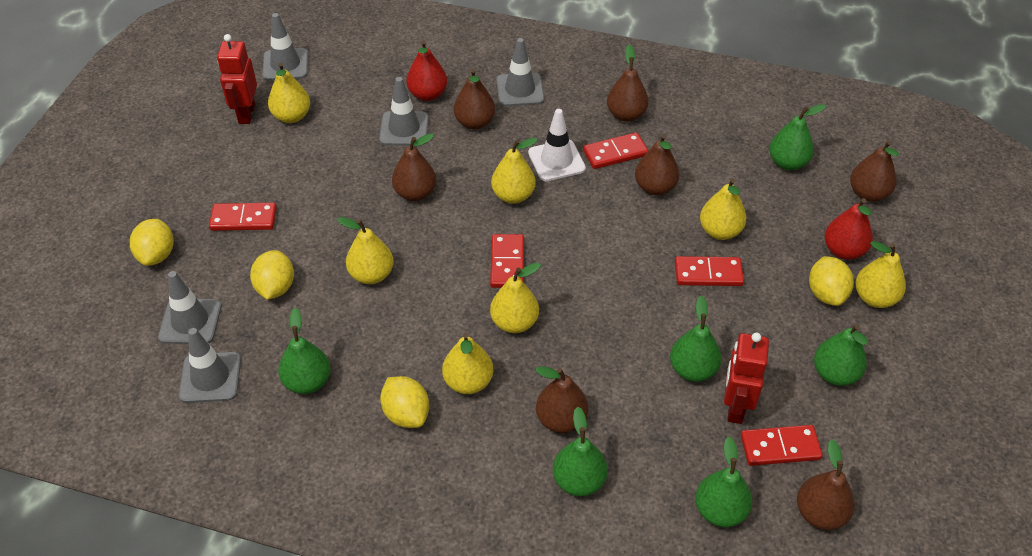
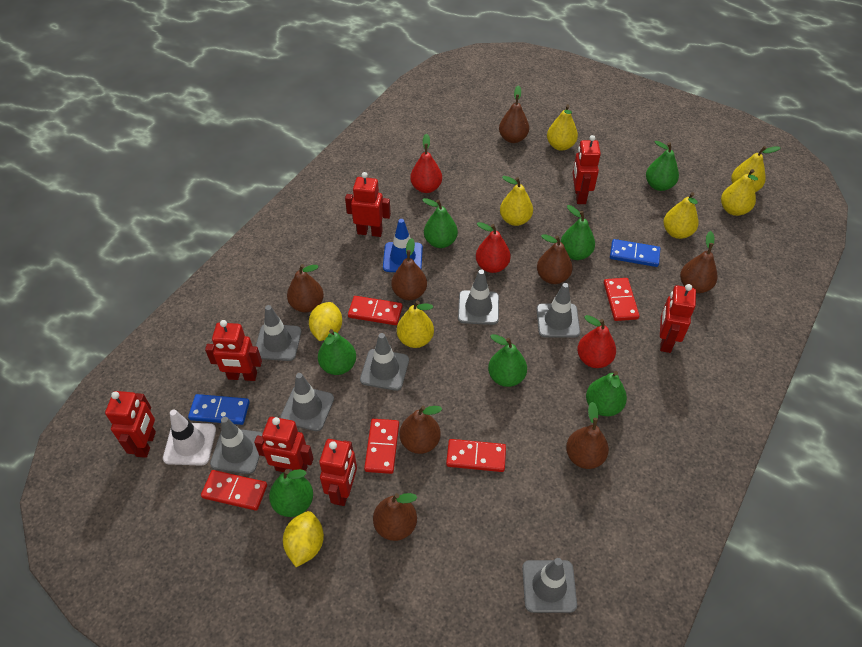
blue domino: 0 -> 2
blue traffic cone: 0 -> 1
brown pear: 7 -> 8
green pear: 6 -> 7
grey traffic cone: 5 -> 7
red pear: 2 -> 3
red robot: 2 -> 7
yellow lemon: 4 -> 2
yellow pear: 7 -> 6

